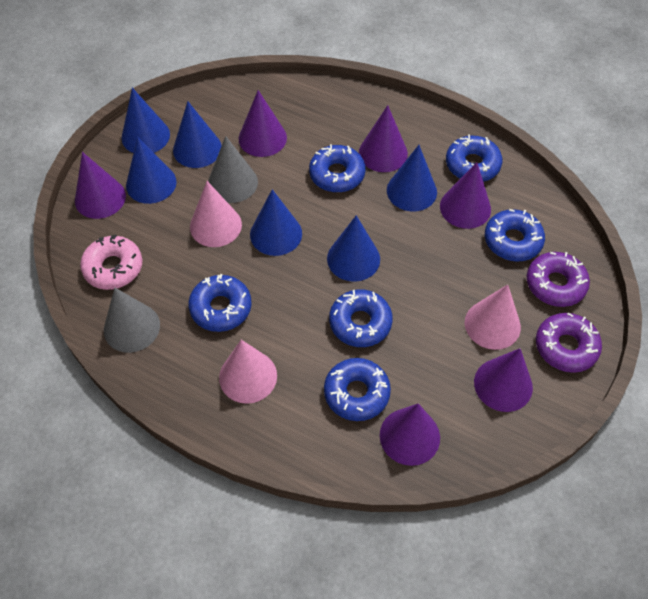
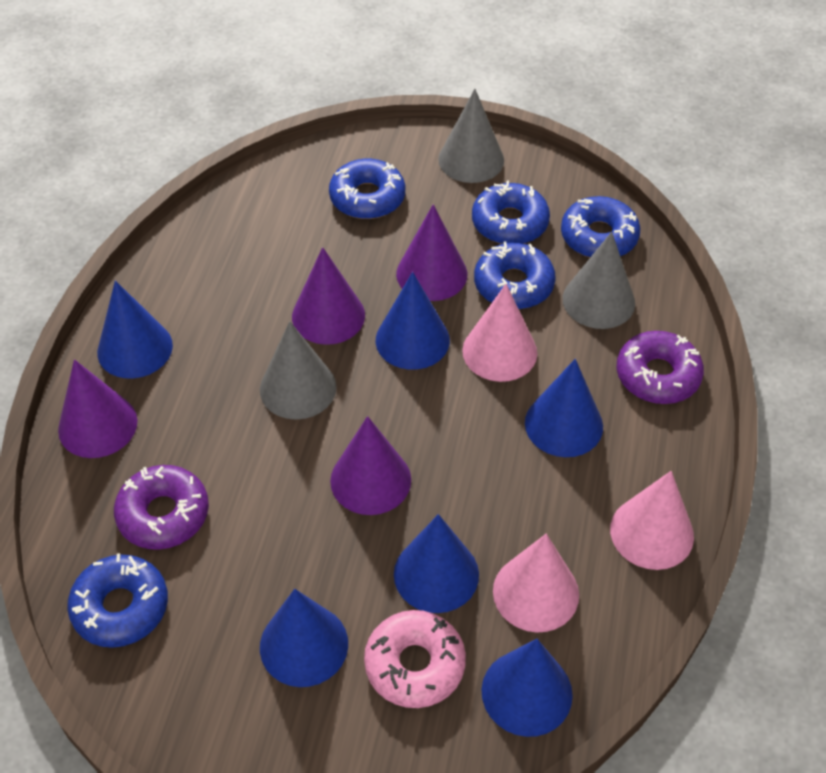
blue donut: 6 -> 5
grey cone: 2 -> 3
purple cone: 6 -> 4

